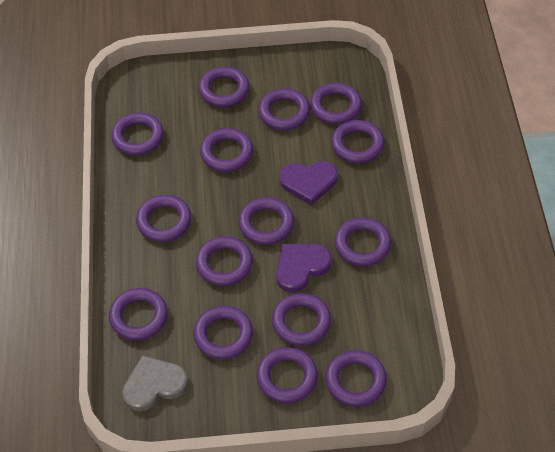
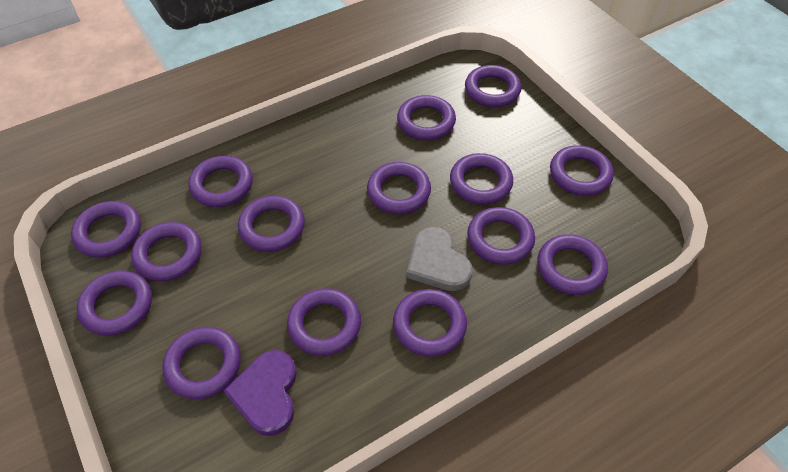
purple heart: 2 -> 1

